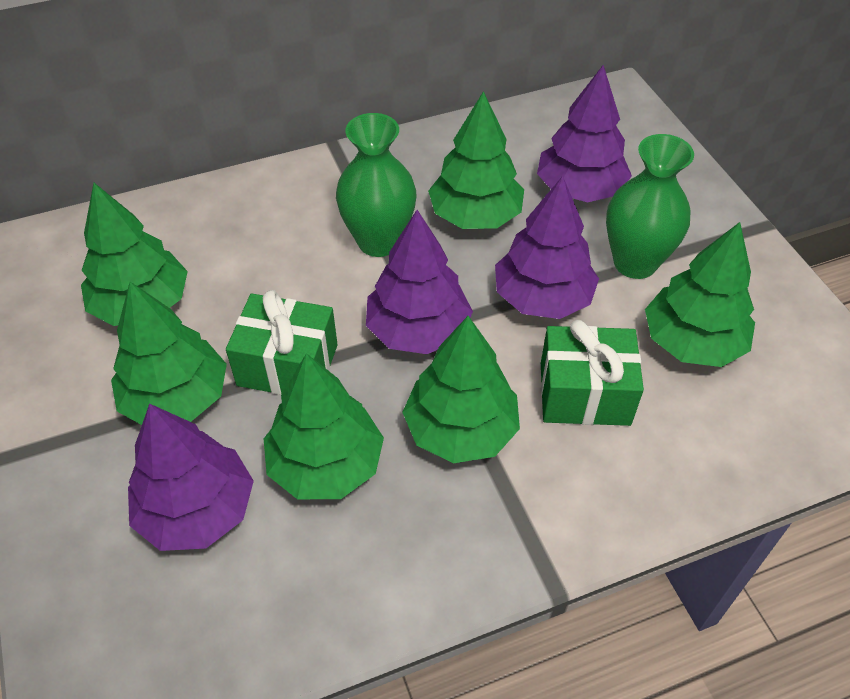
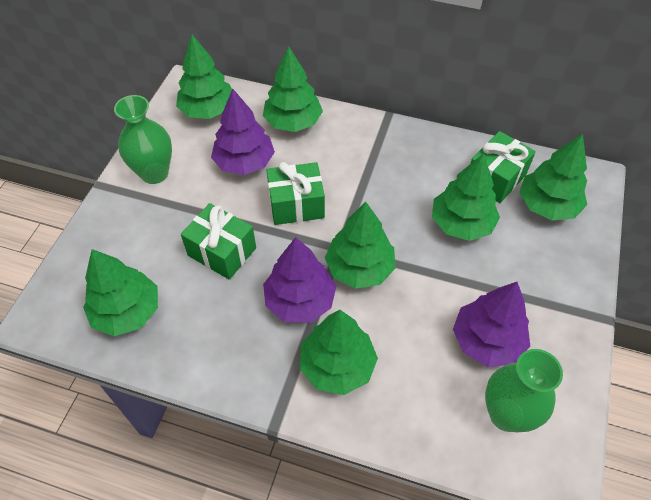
green gift: 2 -> 3
green tree: 6 -> 7
purple tree: 4 -> 3

